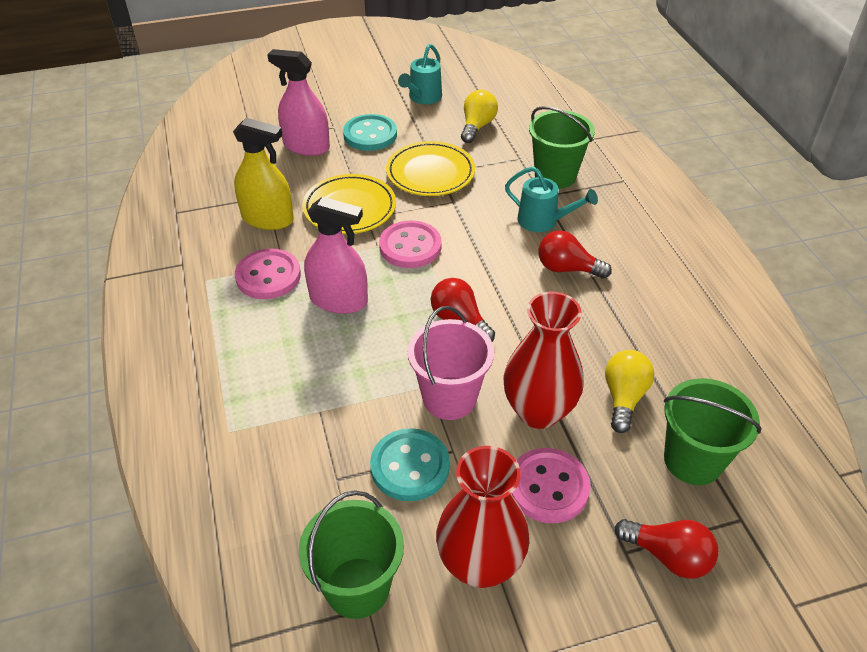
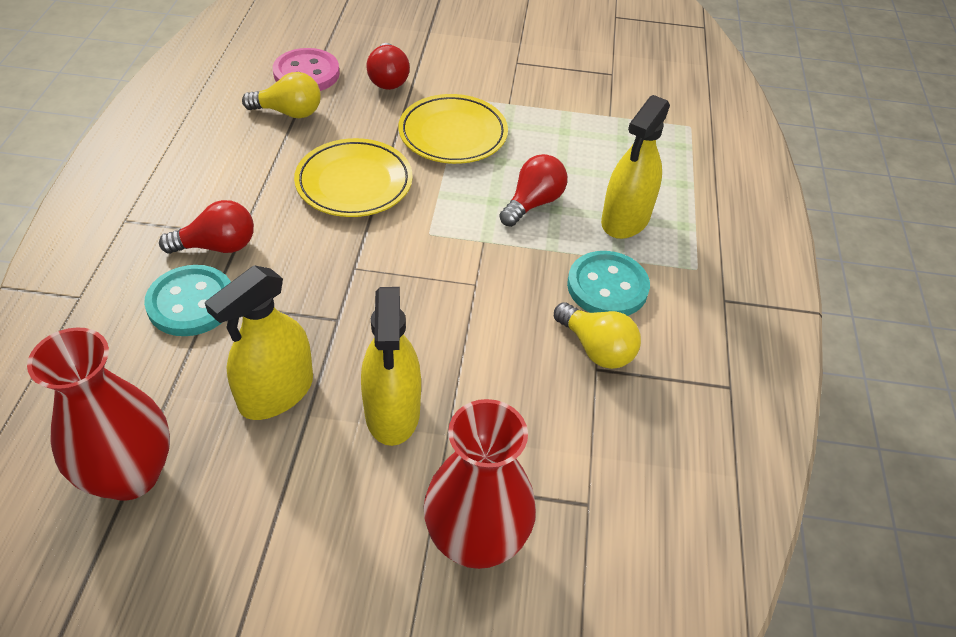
green bucket: 3 -> 0
pink bucket: 1 -> 0
pink button: 3 -> 1
pink spray bottle: 2 -> 0
turquoise watering can: 2 -> 0
yellow spray bottle: 1 -> 3

